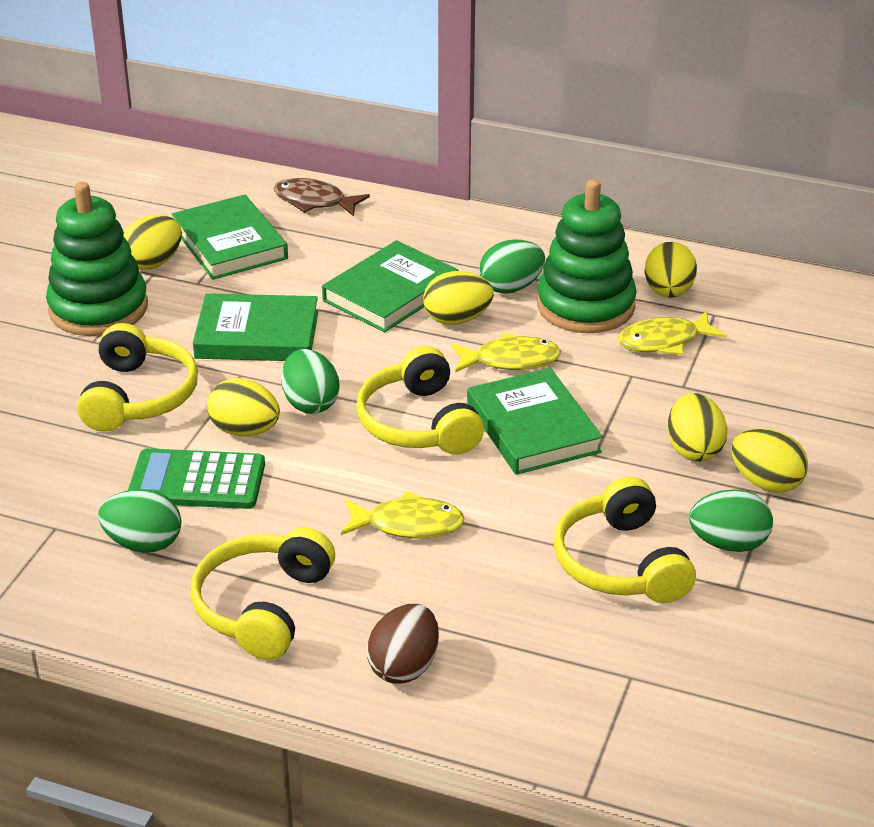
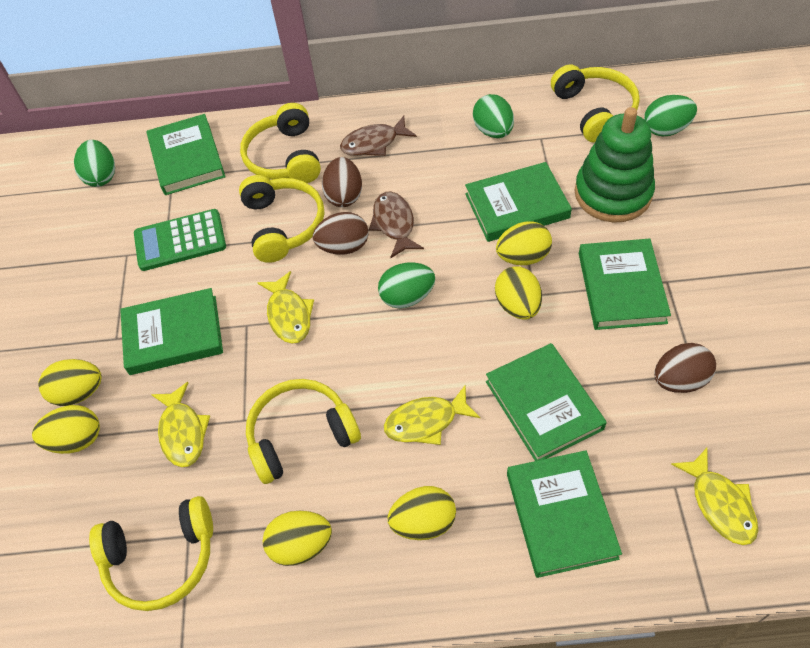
brown egg: 1 -> 3
brown fish: 1 -> 2
green book: 4 -> 6
green stacking toy: 2 -> 1
yellow fish: 3 -> 4
yellow headphones: 4 -> 5

